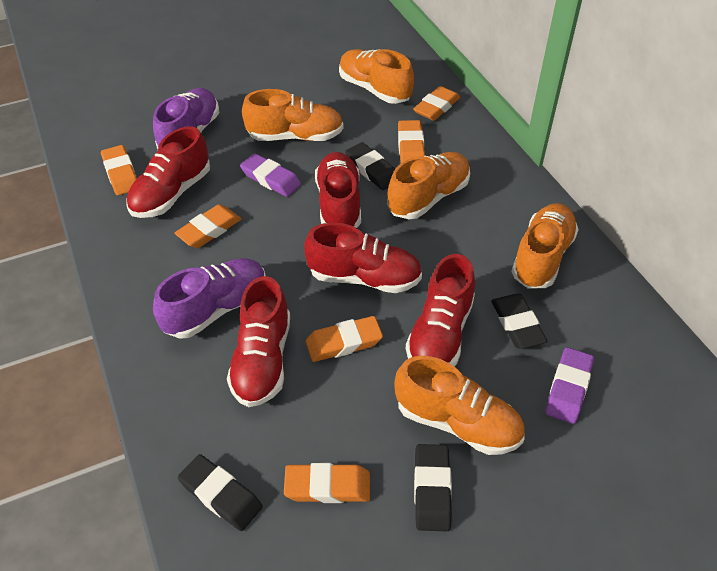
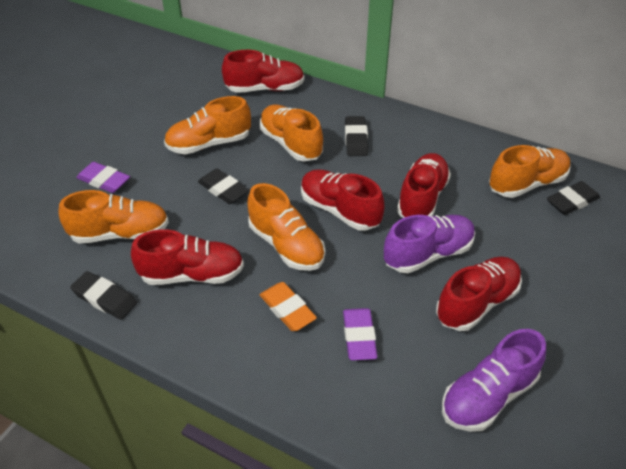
orange eraser: 6 -> 1

